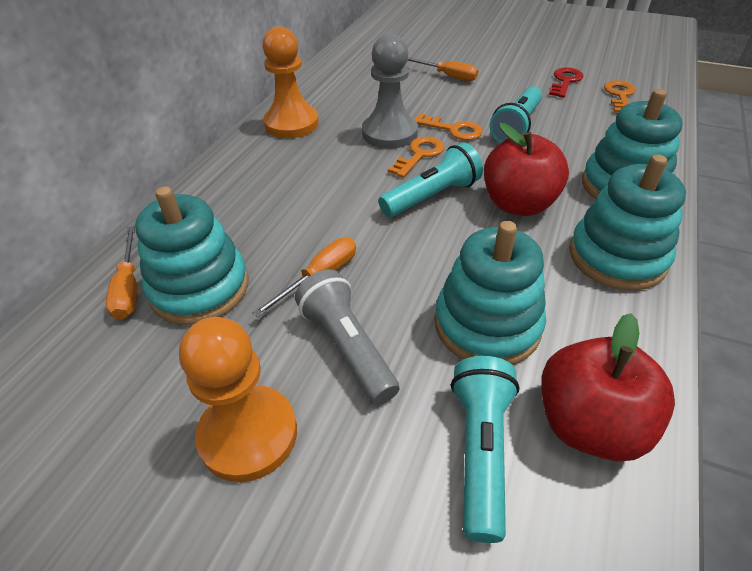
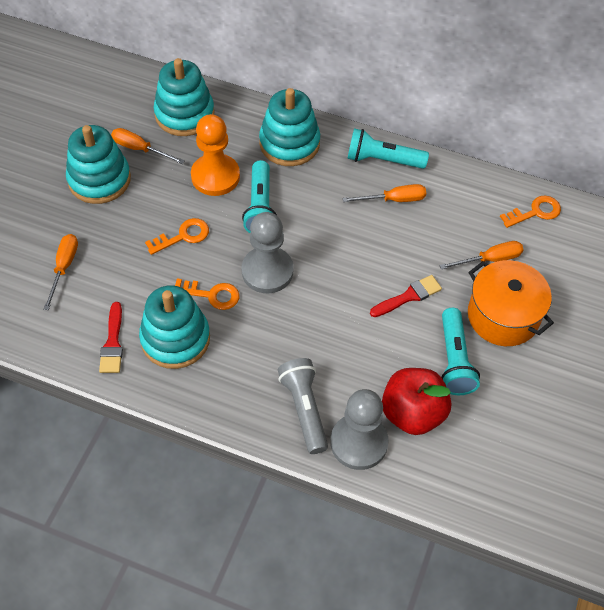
grey pawn: 1 -> 2
orange pawn: 2 -> 1
orange pot: 0 -> 1
orange screwdriver: 3 -> 4
red apple: 2 -> 1
red brush: 0 -> 2
red key: 1 -> 0

